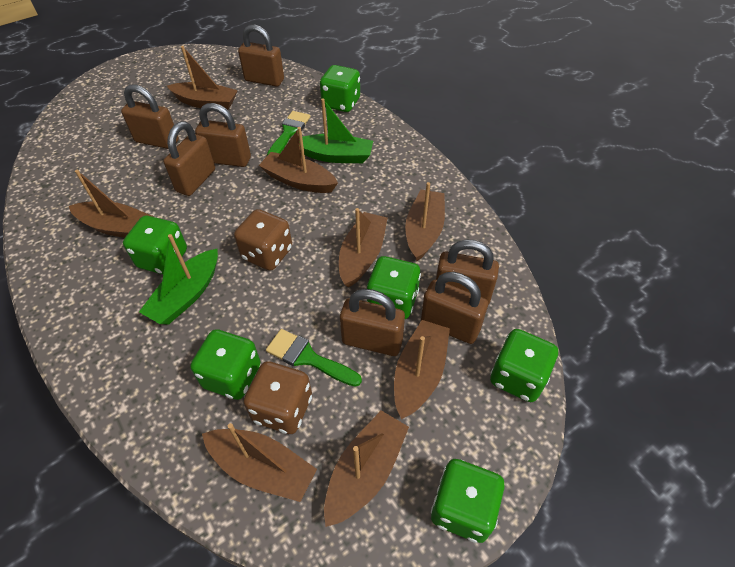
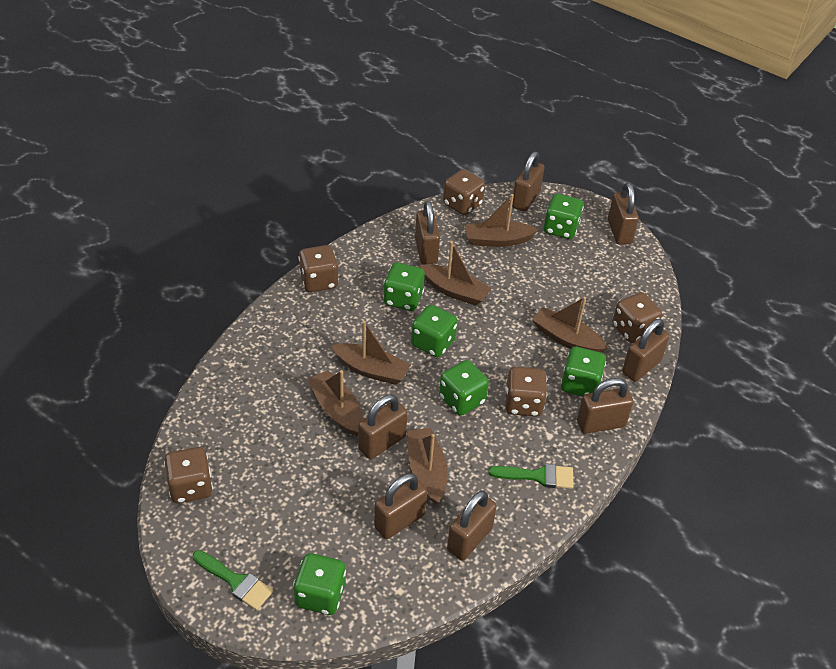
brown boat: 8 -> 6
brown dice: 2 -> 5
brown padlock: 7 -> 8
green boat: 2 -> 0

